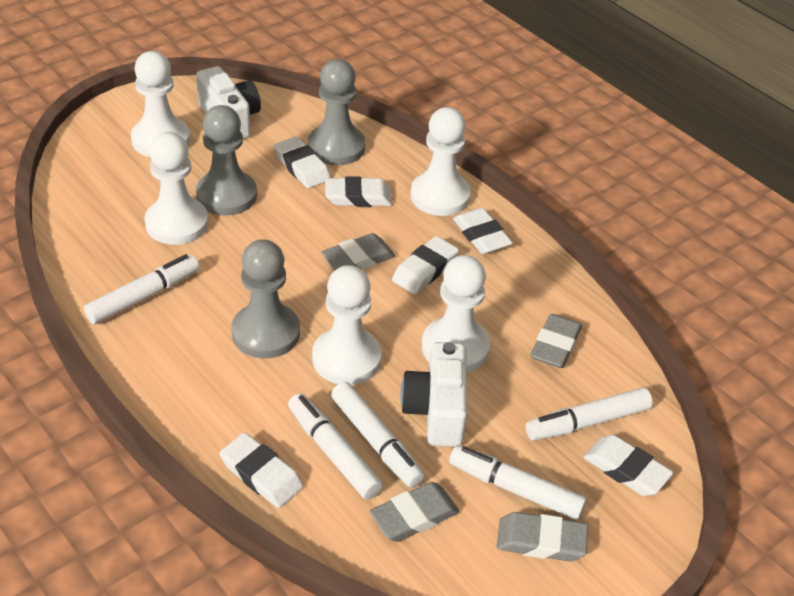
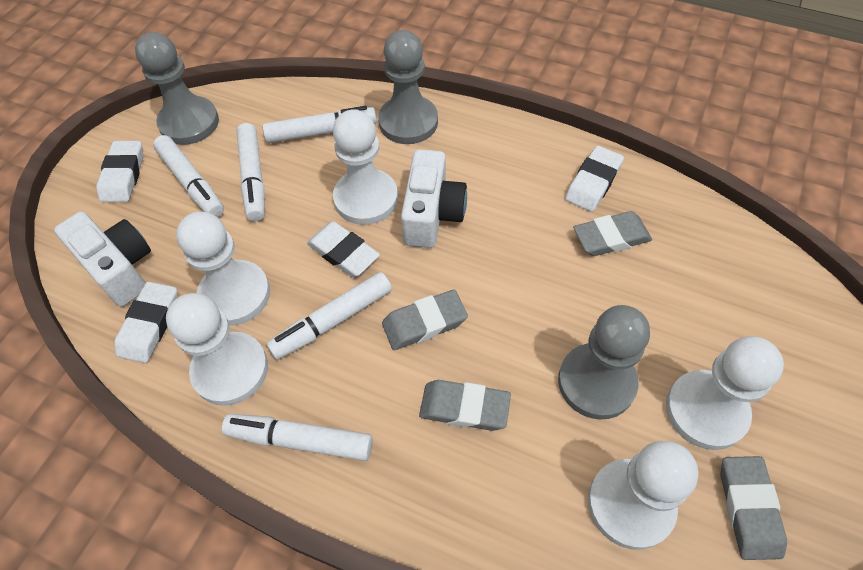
white eraser: 6 -> 4

